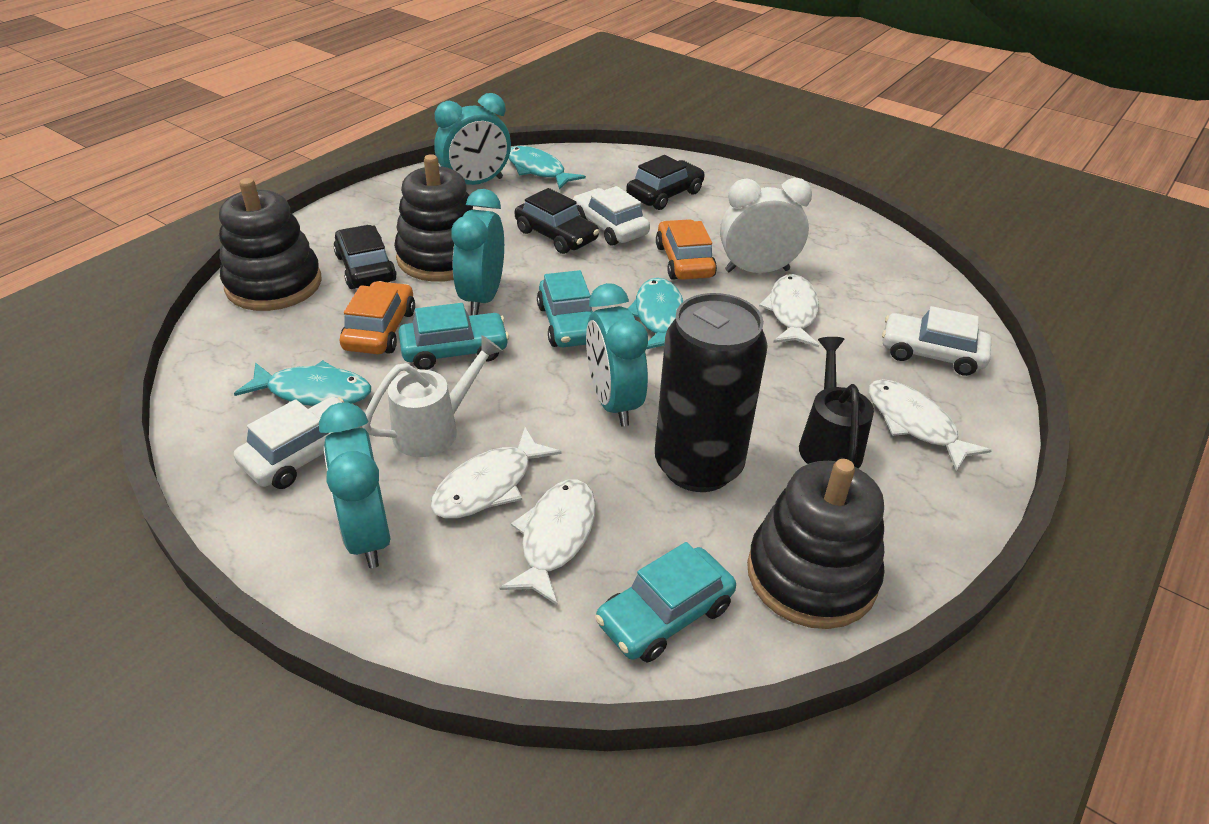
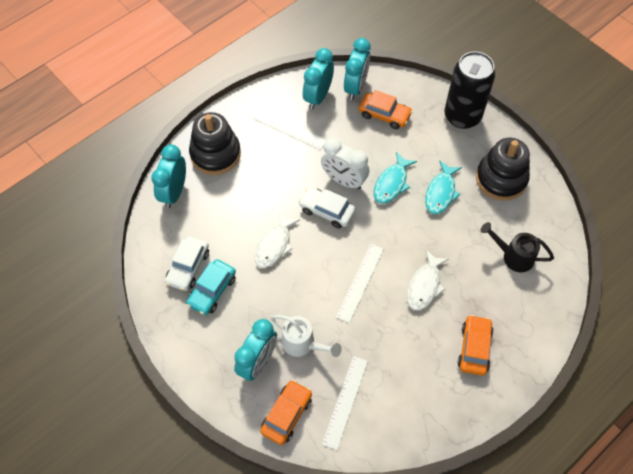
black car: 3 -> 0
black stacking toy: 3 -> 2
orange car: 2 -> 3
turquoise car: 3 -> 1
turquoise fish: 3 -> 2
white car: 3 -> 2
white fish: 4 -> 2
white ruler: 0 -> 3

